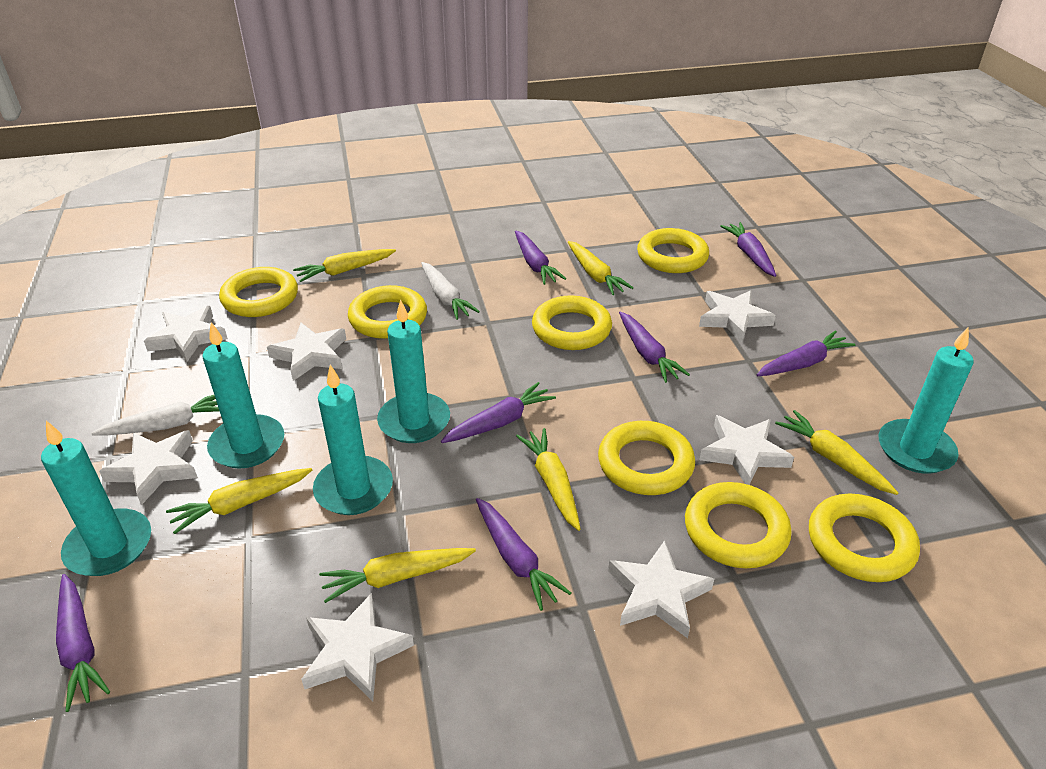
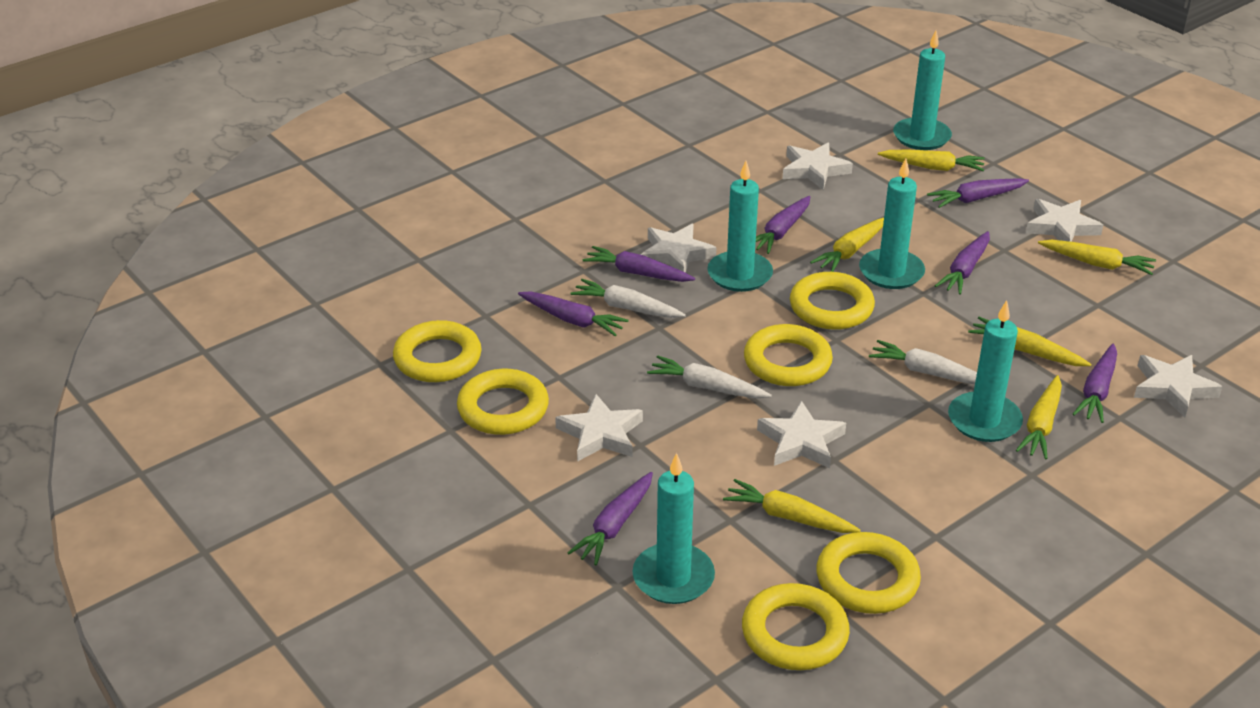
white carrot: 2 -> 3
white star: 7 -> 6
yellow ring: 7 -> 6

